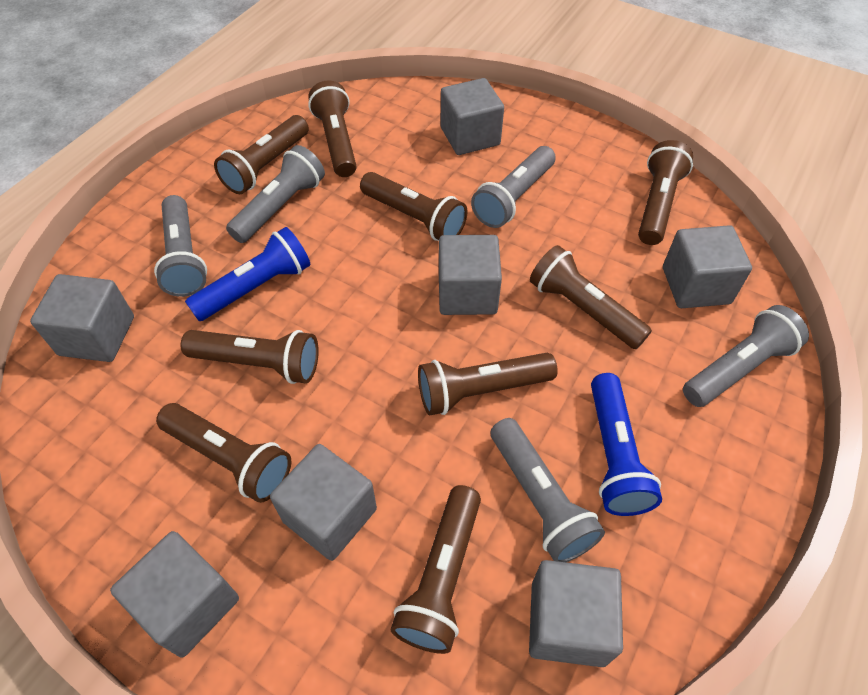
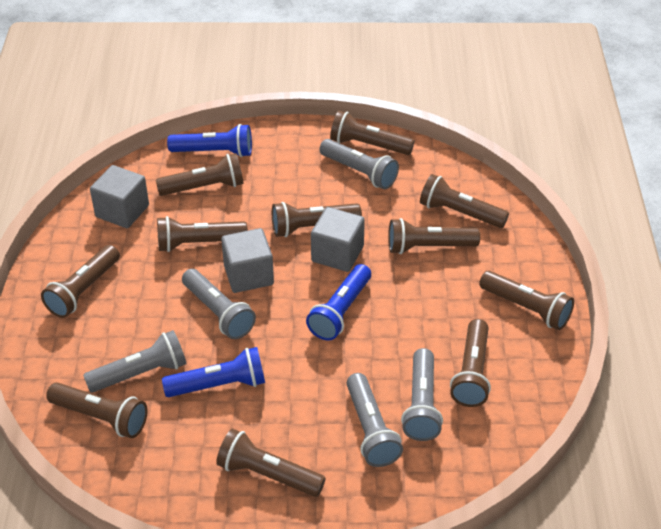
blue flashlight: 2 -> 3
brown flashlight: 9 -> 11
grey cube: 7 -> 3

